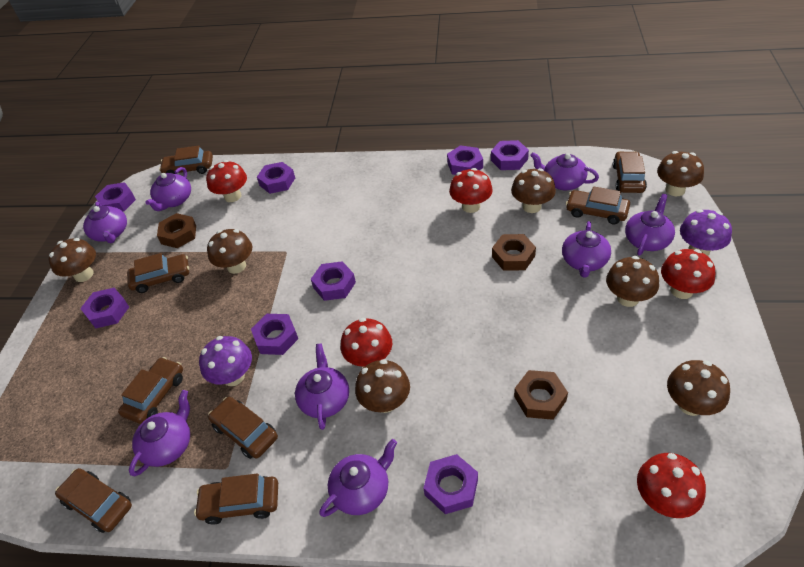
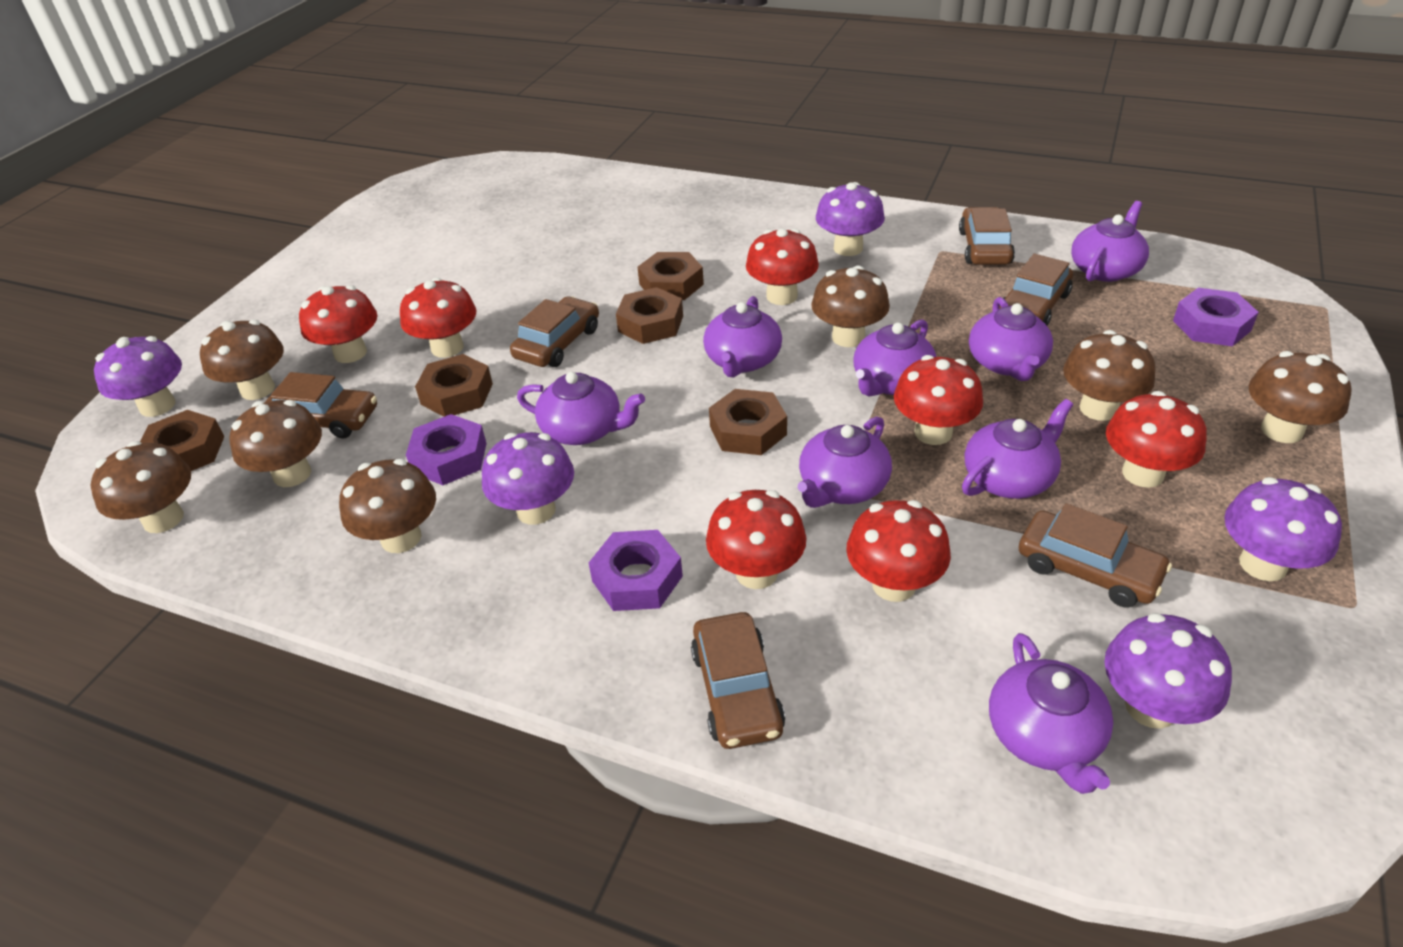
brown car: 8 -> 6
brown nut: 3 -> 5
purple mushroom: 2 -> 5
purple nut: 8 -> 3
red mushroom: 5 -> 7

